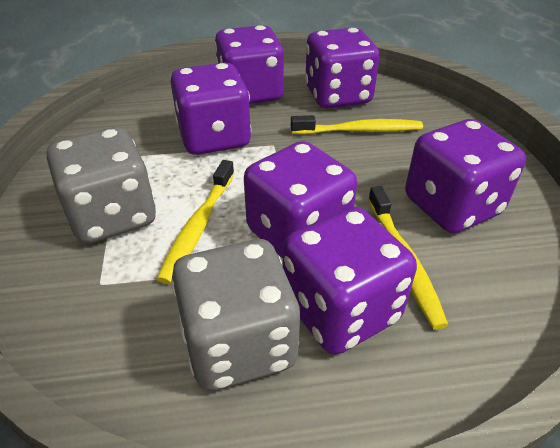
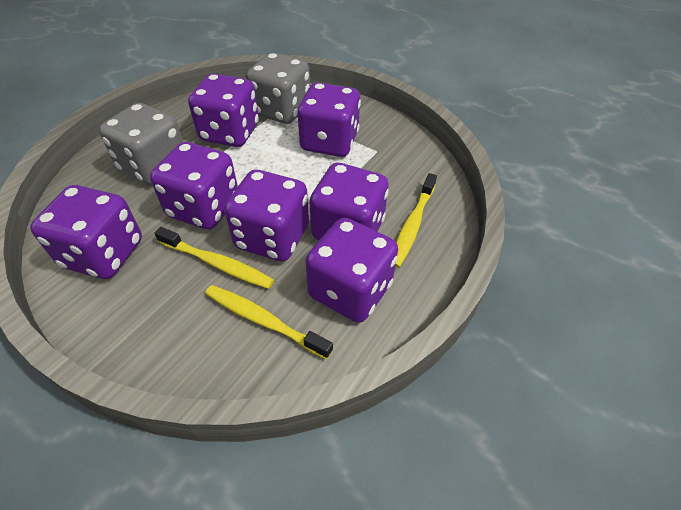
purple dice: 6 -> 7

